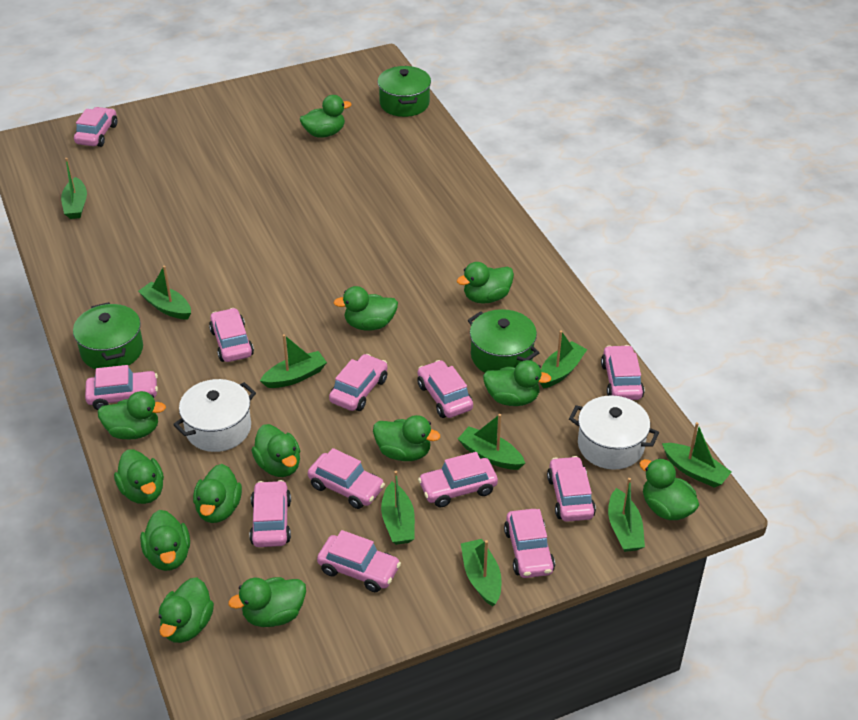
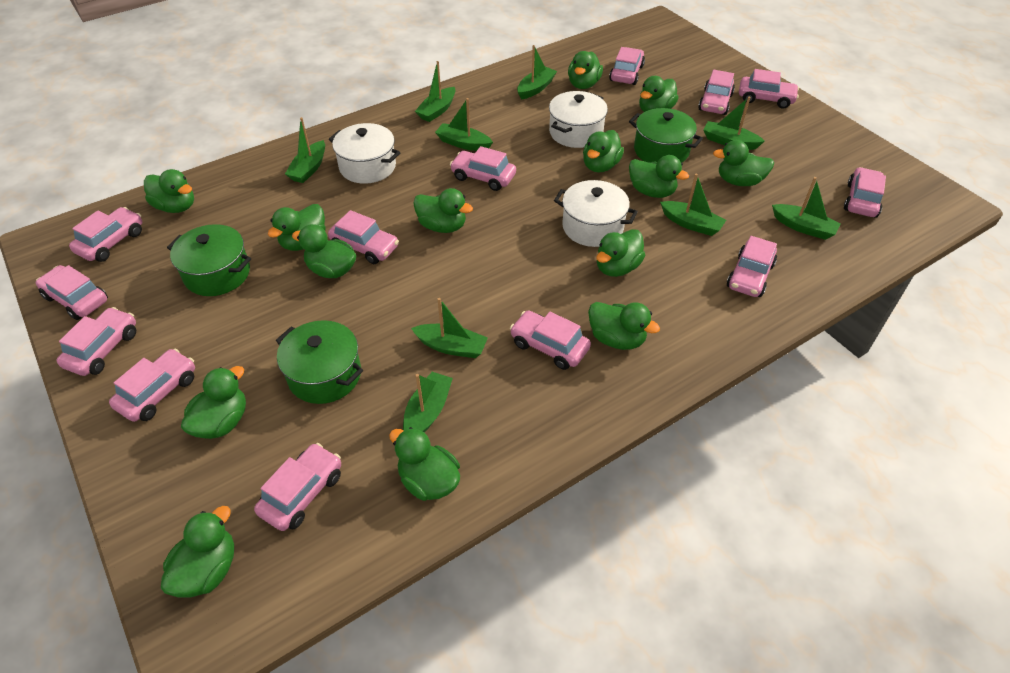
green duck: 13 -> 14
pink car: 12 -> 13
white pot: 2 -> 3

